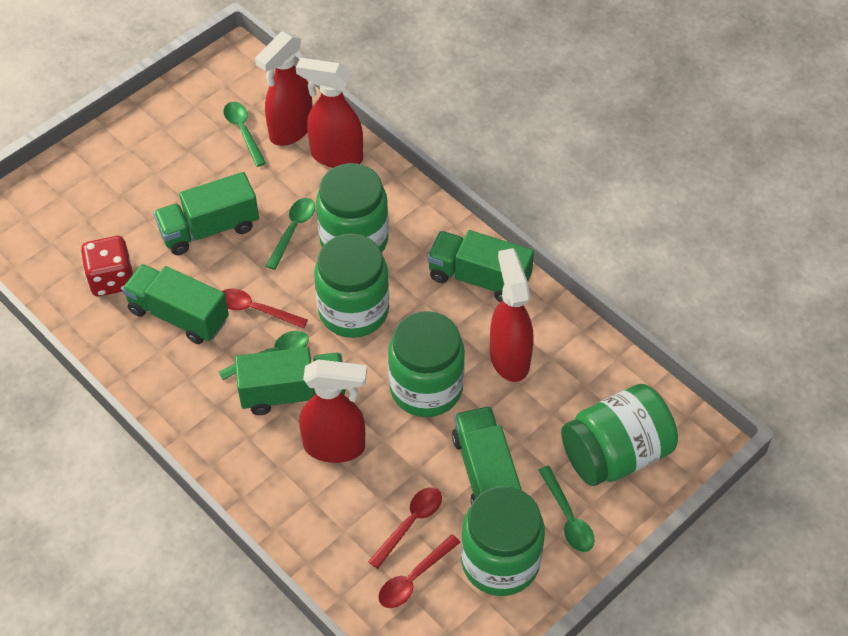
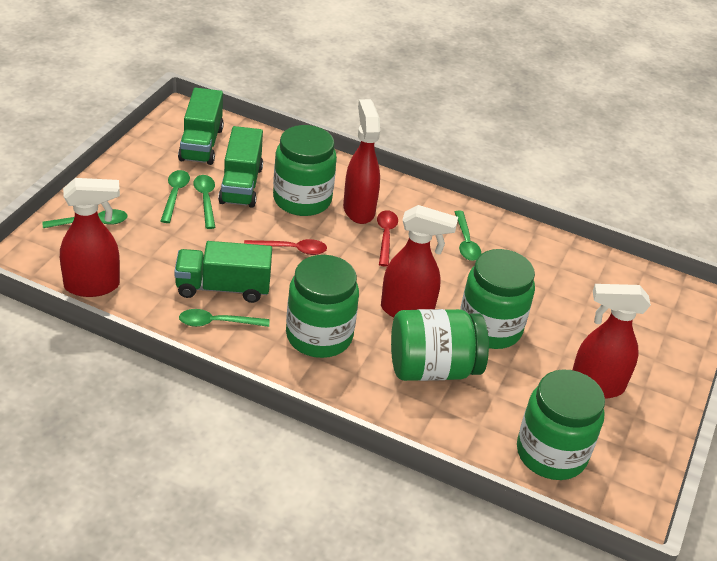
green spoon: 4 -> 5
green truck: 5 -> 3
red dice: 1 -> 0
red spoon: 3 -> 2

